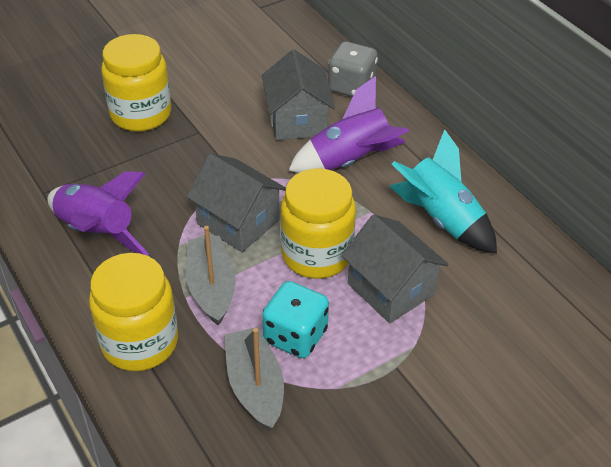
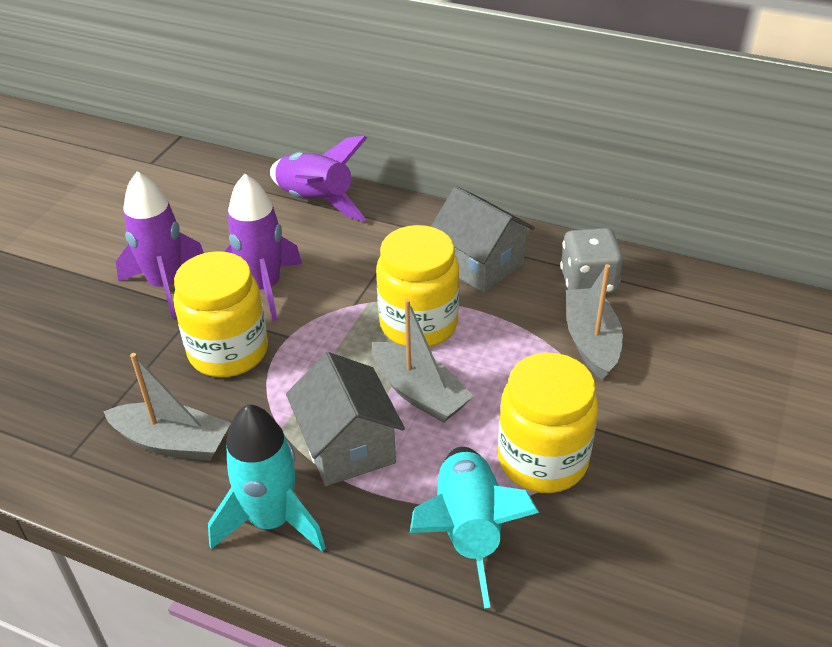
grey boat: 2 -> 3
grey house: 3 -> 2
purple rocket: 2 -> 3
turquoise dice: 1 -> 0
turquoise rocket: 1 -> 2

